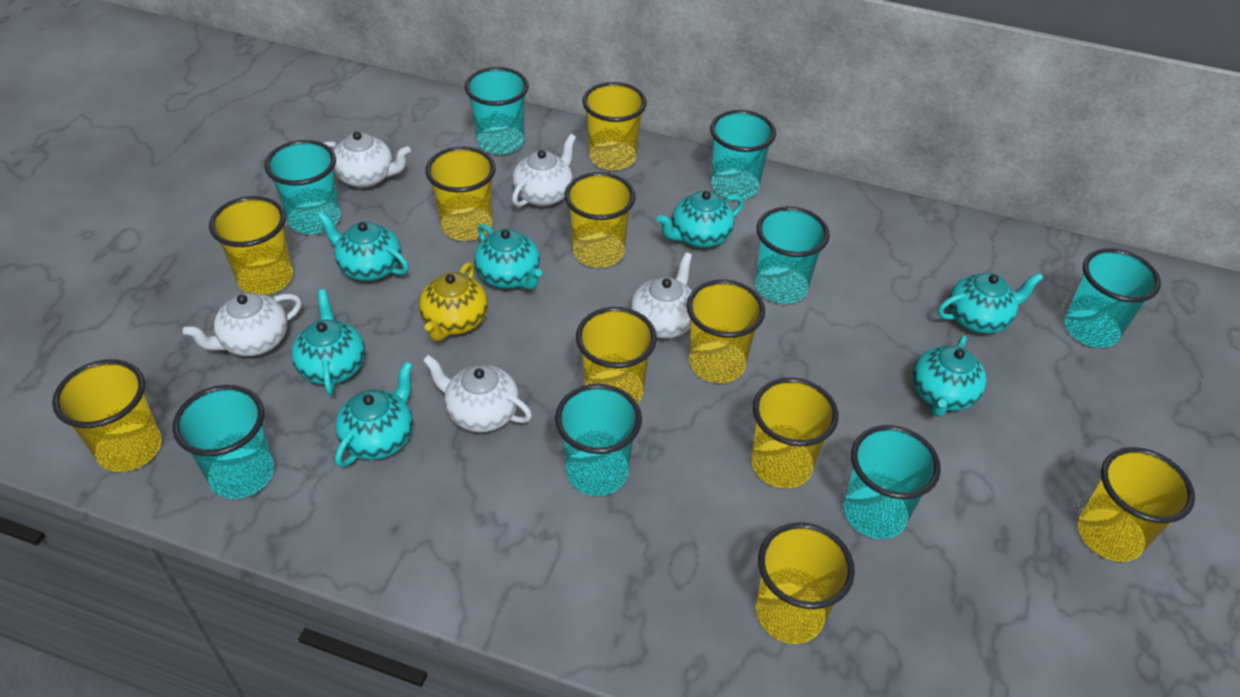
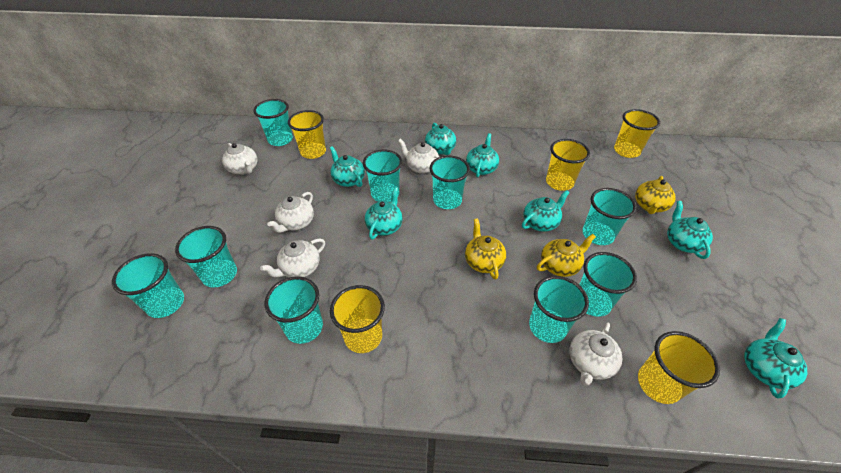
turquoise cup: 8 -> 9
yellow cup: 10 -> 5
yellow teapot: 1 -> 3

